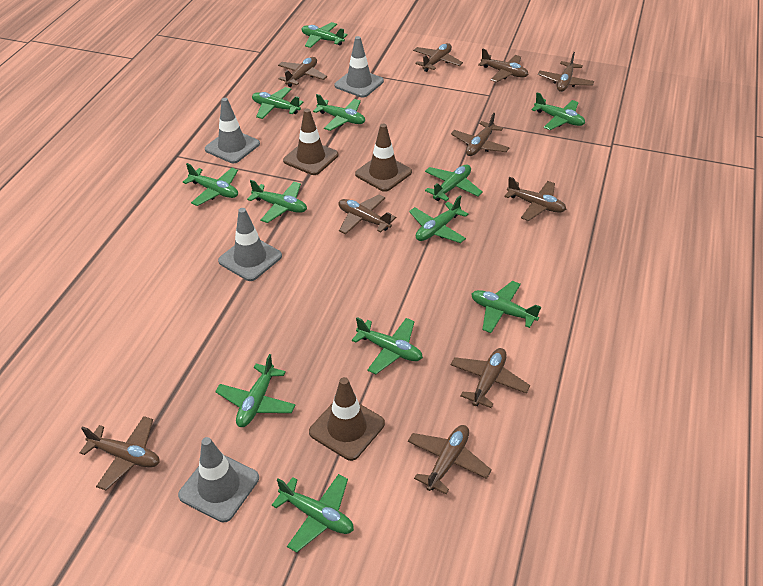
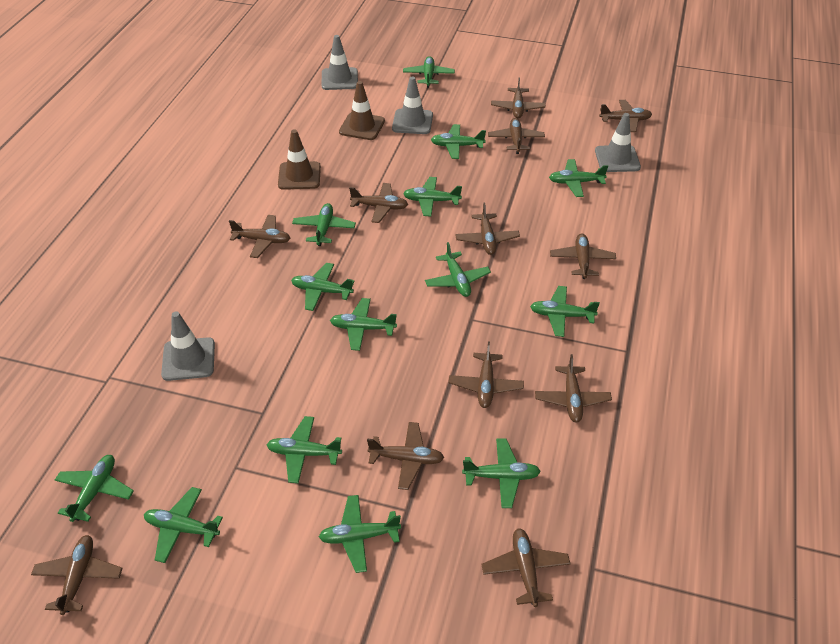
brown plane: 10 -> 12
brown traffic cone: 3 -> 2
green plane: 12 -> 14

